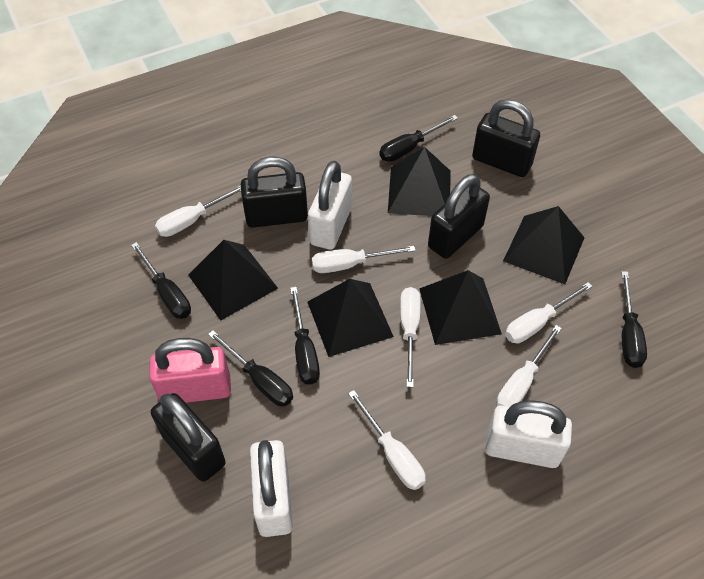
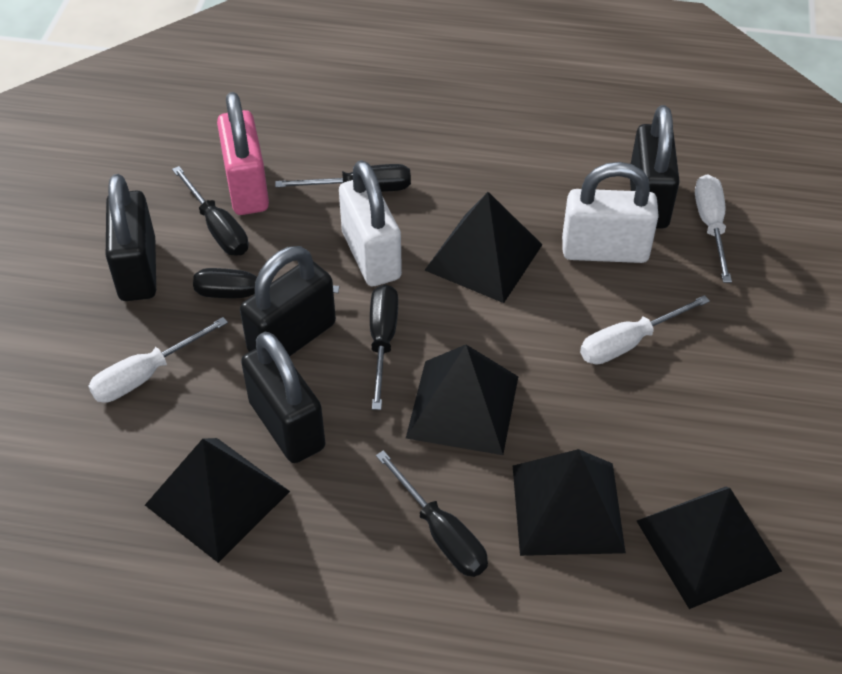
white padlock: 3 -> 2
white screwdriver: 6 -> 3

